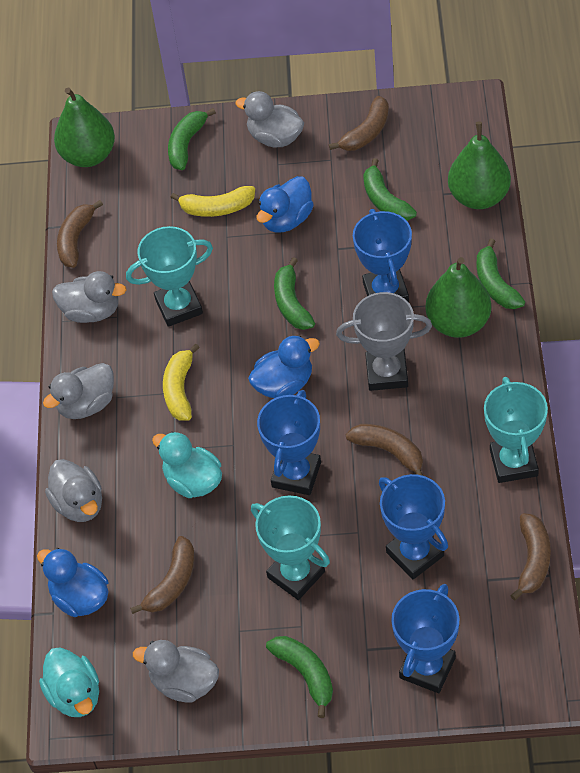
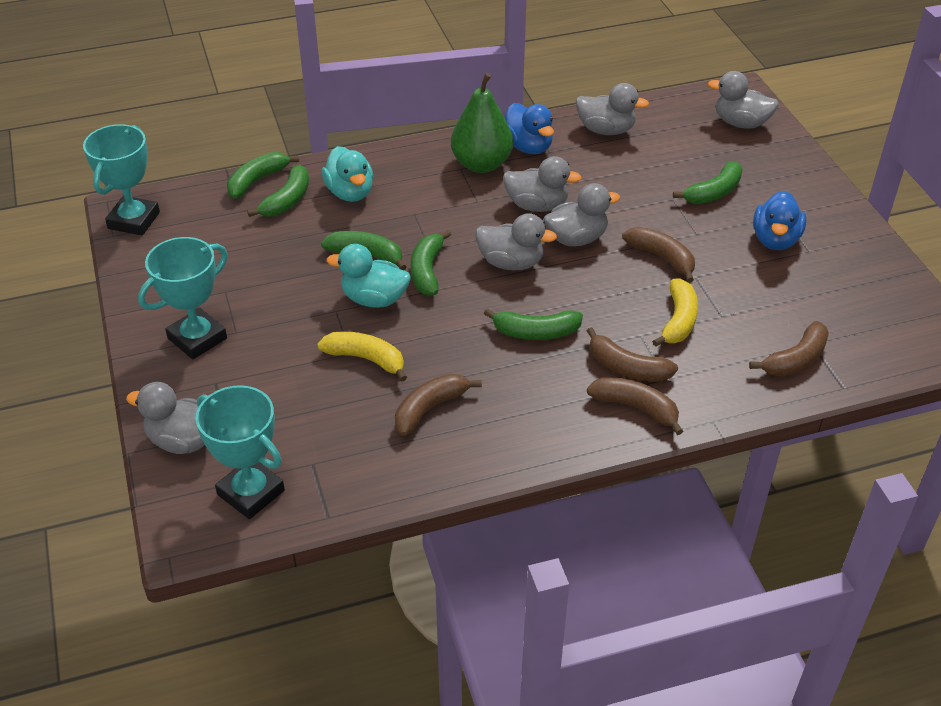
blue duck: 3 -> 2
blue trophy: 4 -> 0
green banana: 5 -> 6
green pear: 3 -> 1
grey duck: 5 -> 6
grey trophy: 1 -> 0

